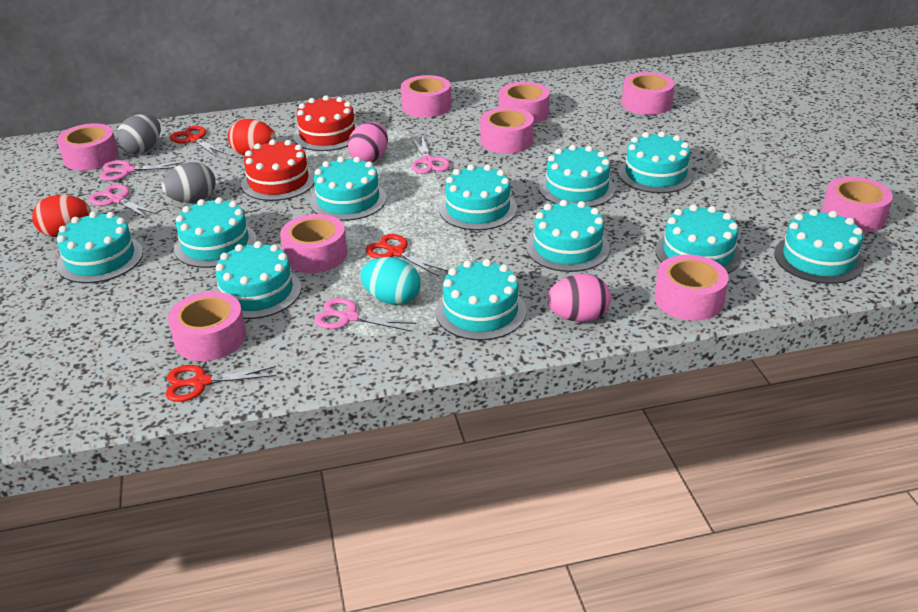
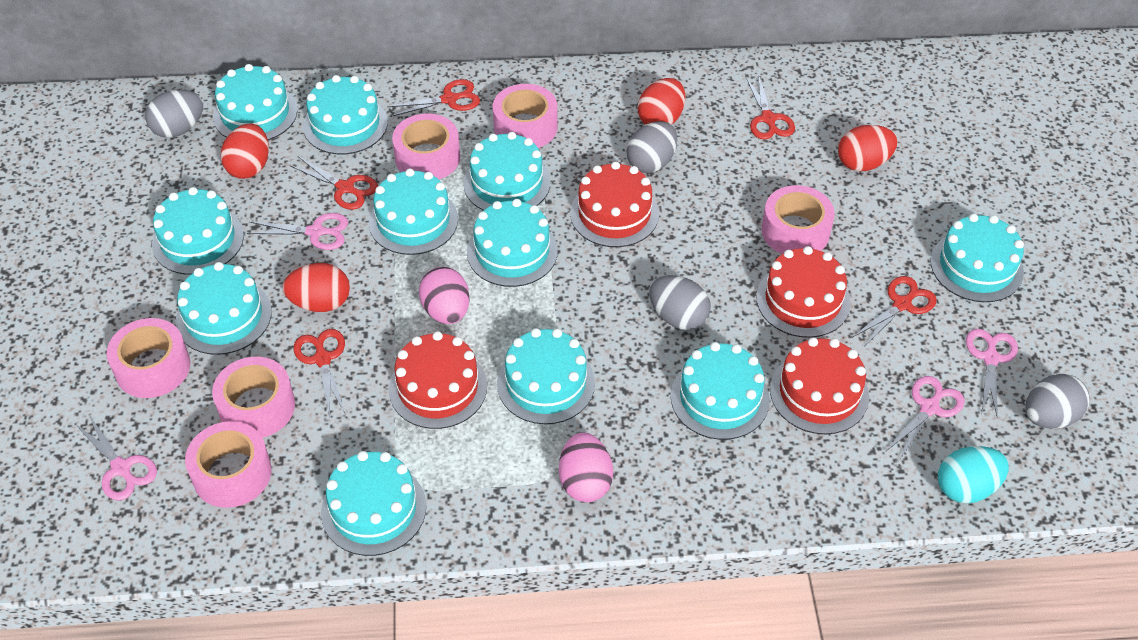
grey egg: 2 -> 4
pink tape: 9 -> 6
red cake: 2 -> 4
red egg: 2 -> 4
red scissors: 3 -> 5

